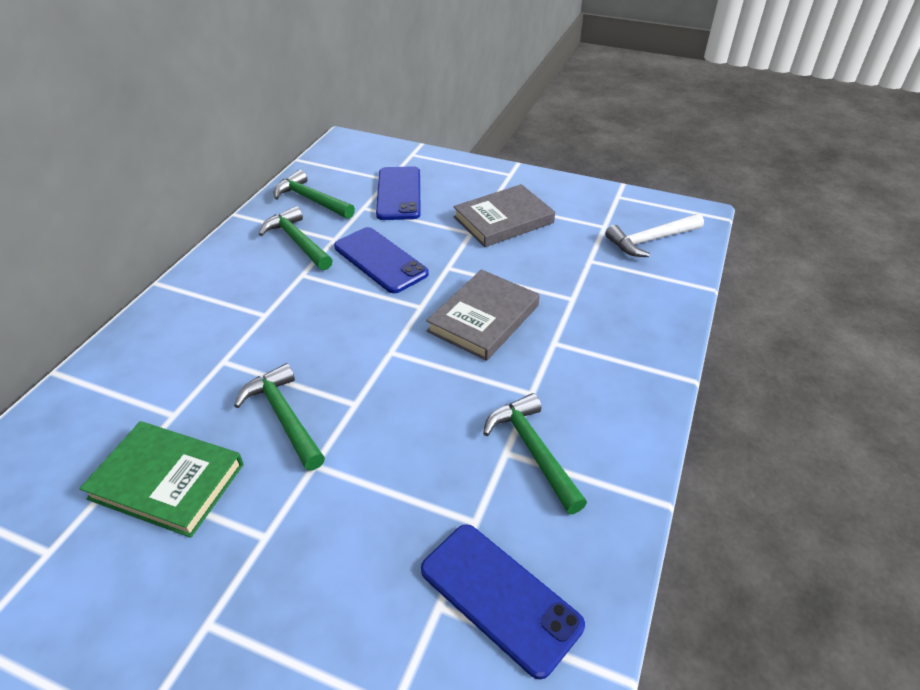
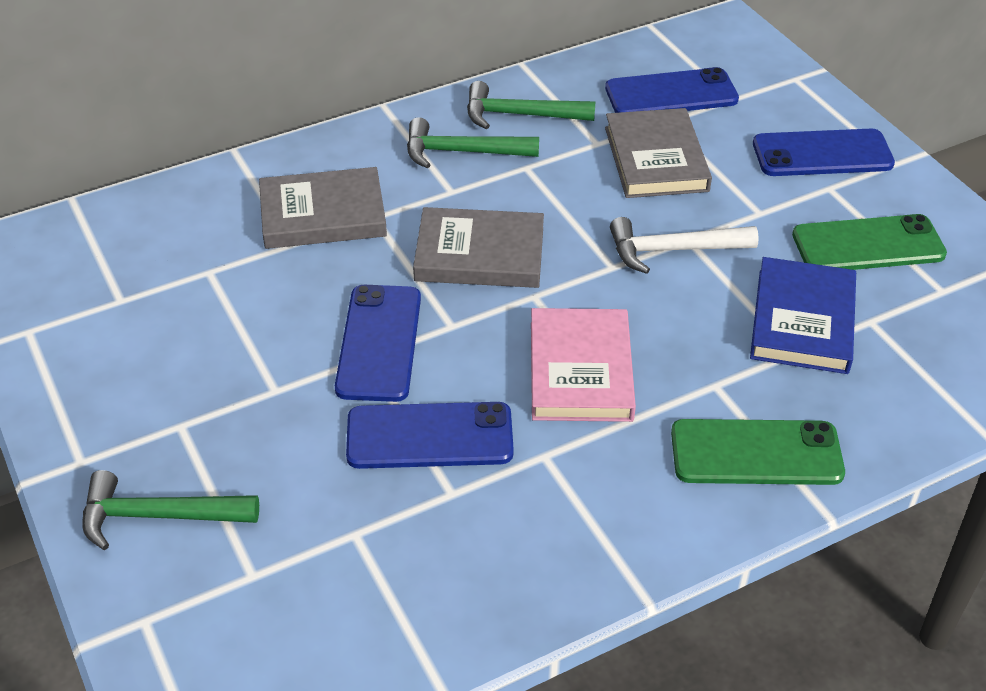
blue book: 0 -> 1
blue phone: 3 -> 4
green book: 1 -> 0
green hammer: 4 -> 3
green phone: 0 -> 2
grey book: 2 -> 3
pink book: 0 -> 1

